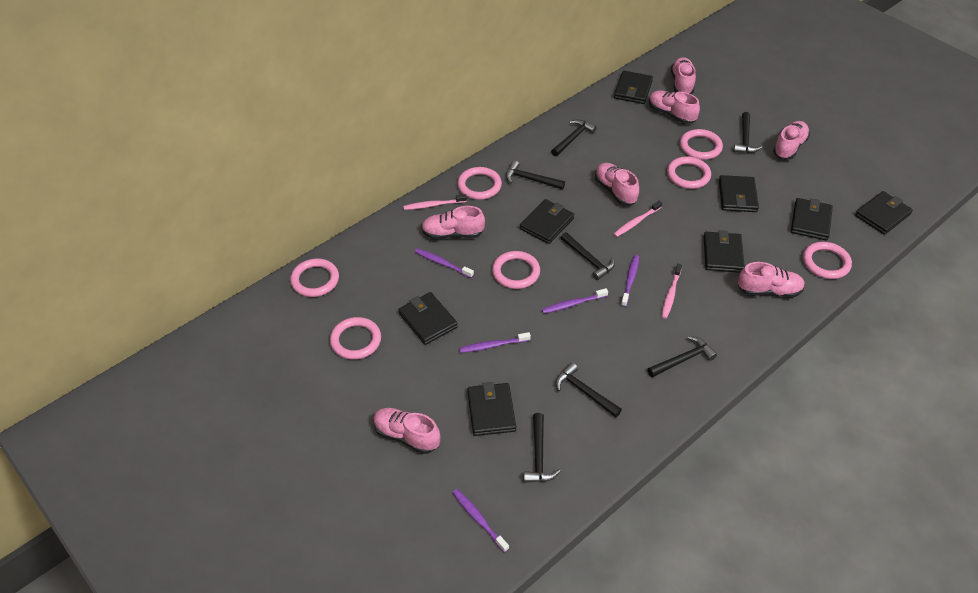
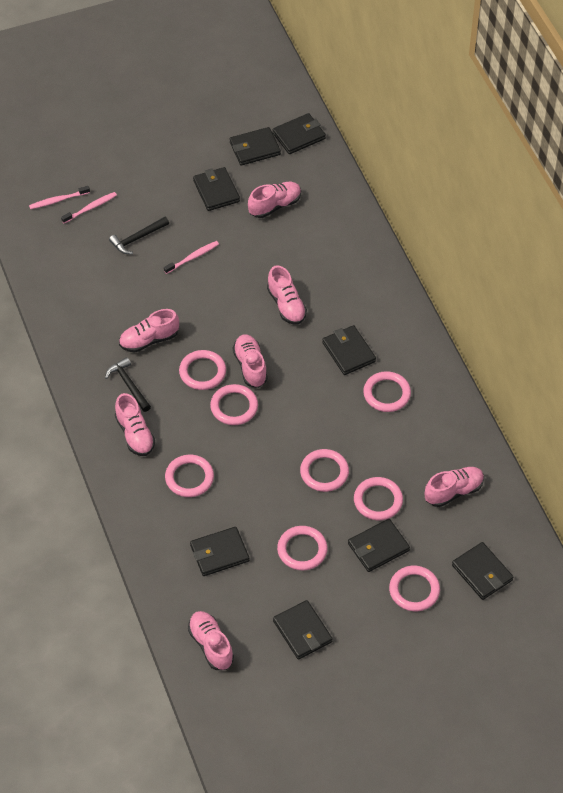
black hammer: 7 -> 2
pink ring: 7 -> 8
purple toothbrush: 5 -> 0

